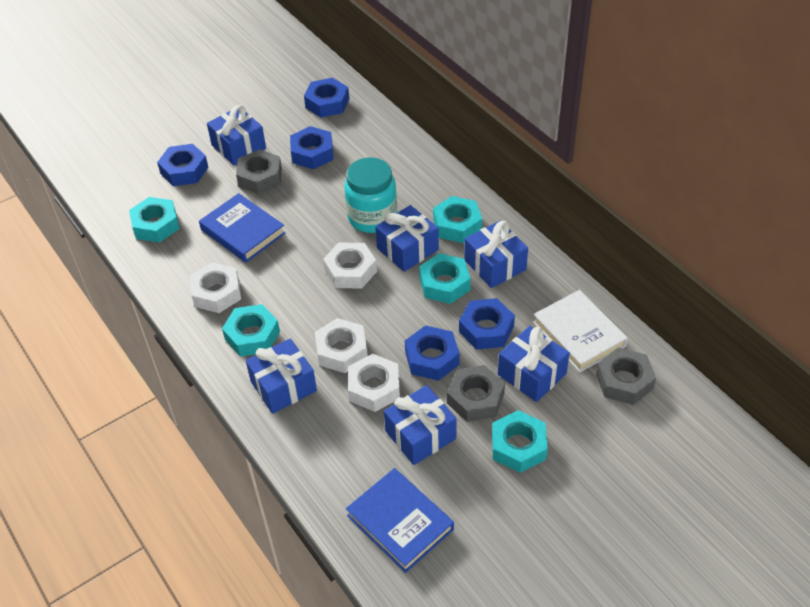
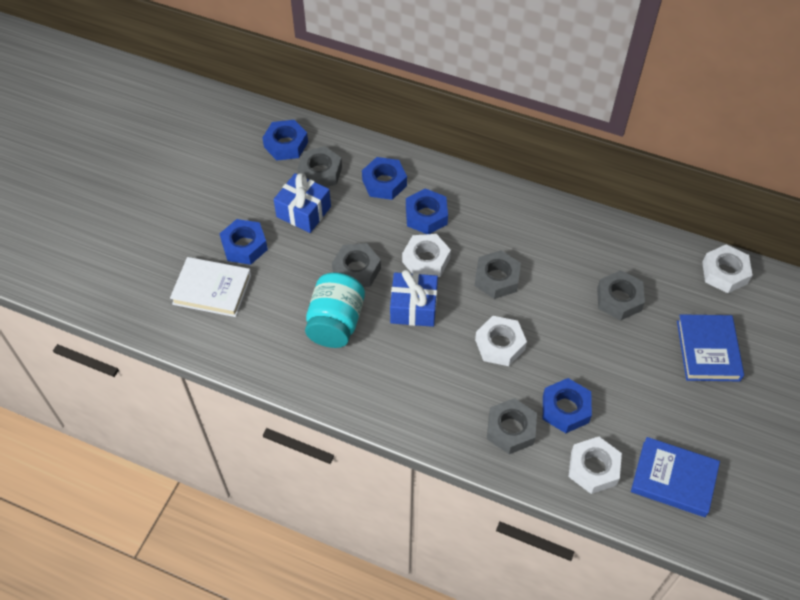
blue gift: 6 -> 2
grey nut: 3 -> 5
turquoise nut: 5 -> 0

